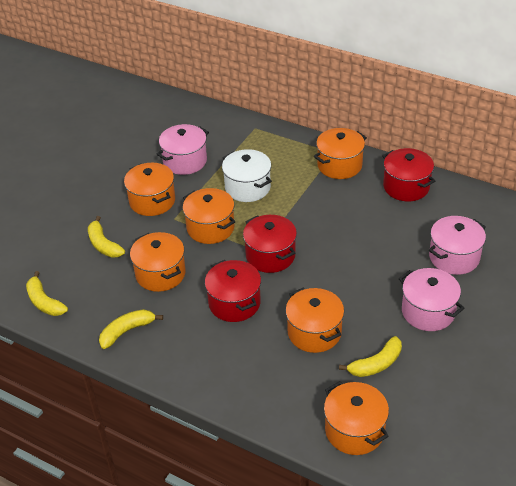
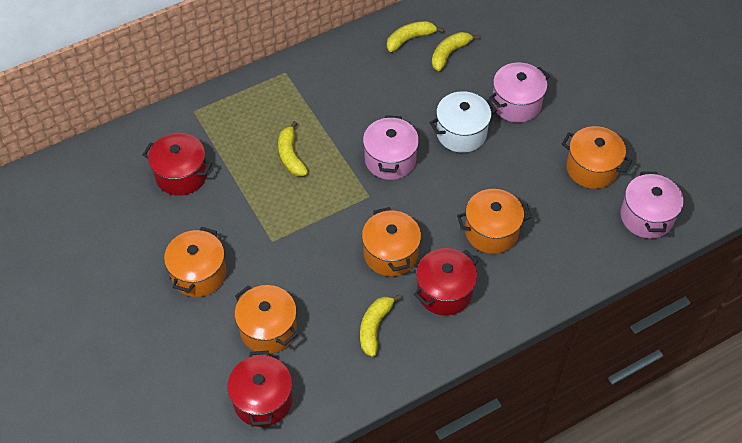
orange pot: 6 -> 5

